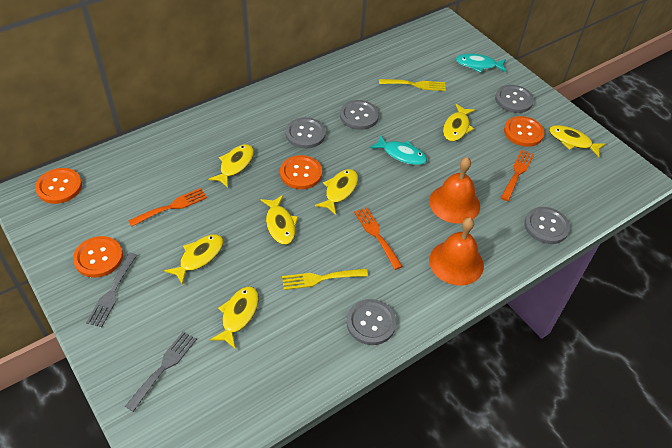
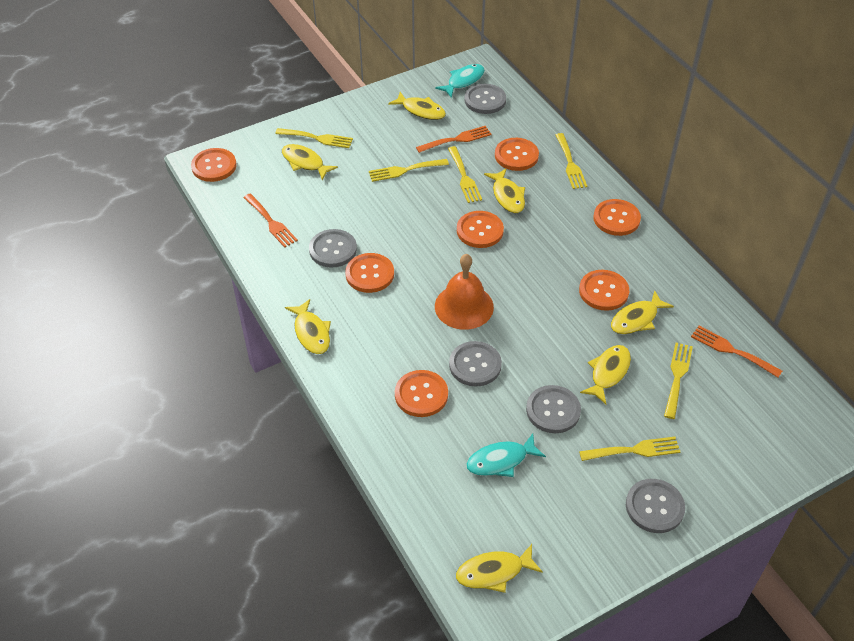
grey fork: 2 -> 0
orange bell: 2 -> 1
orange button: 4 -> 7
yellow fork: 2 -> 6

